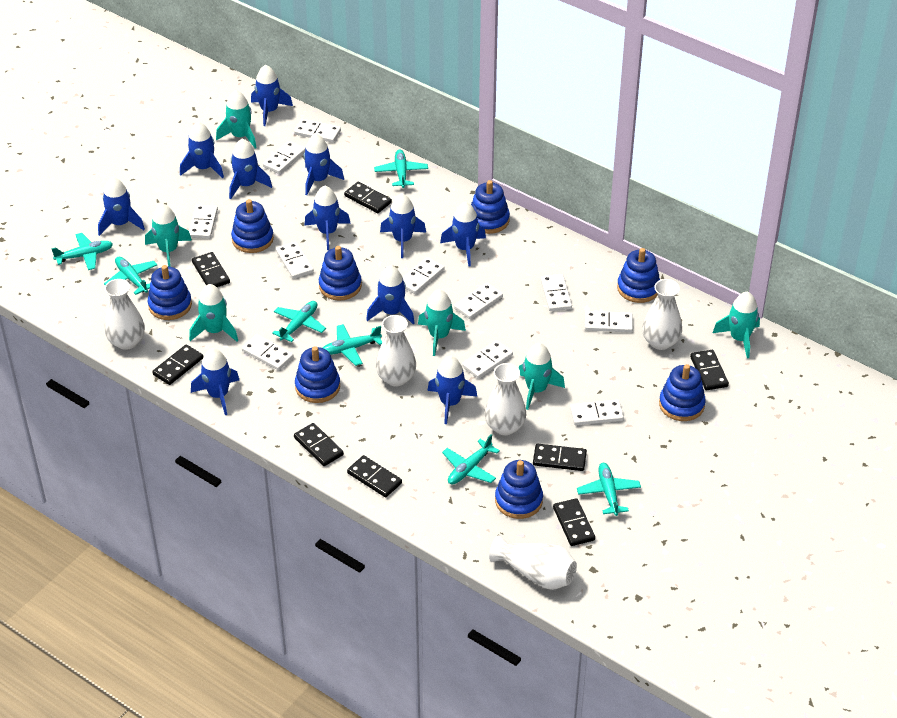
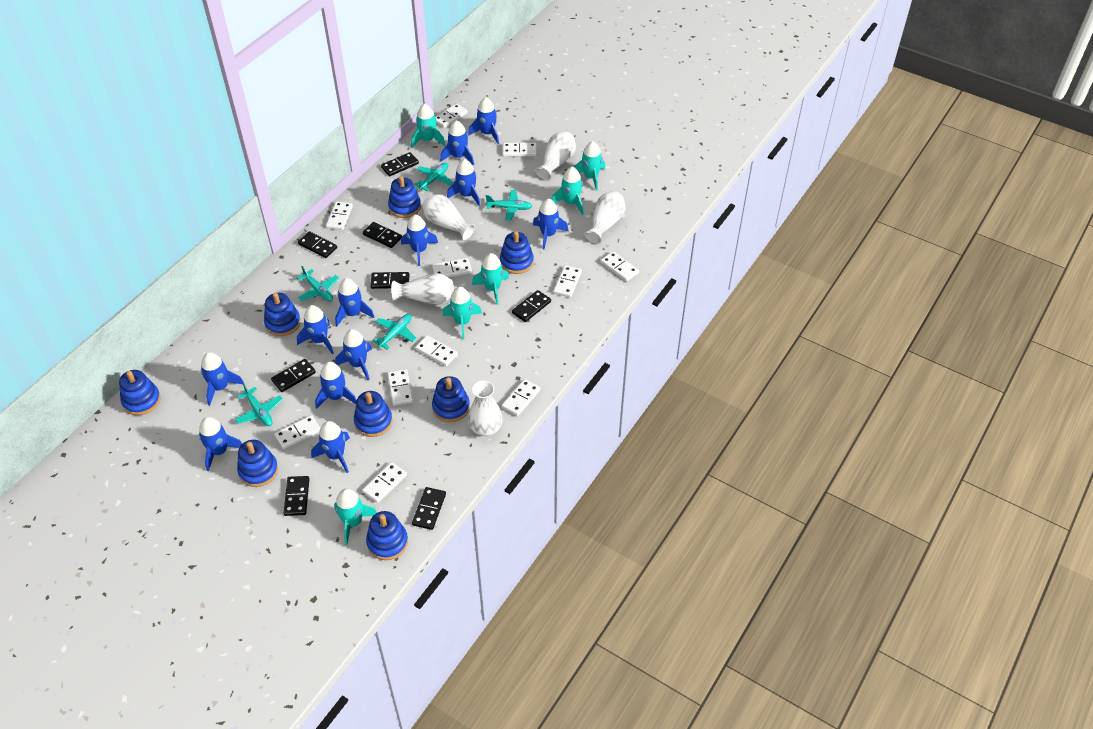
blue rocket: 11 -> 12
turquoise plane: 7 -> 5

